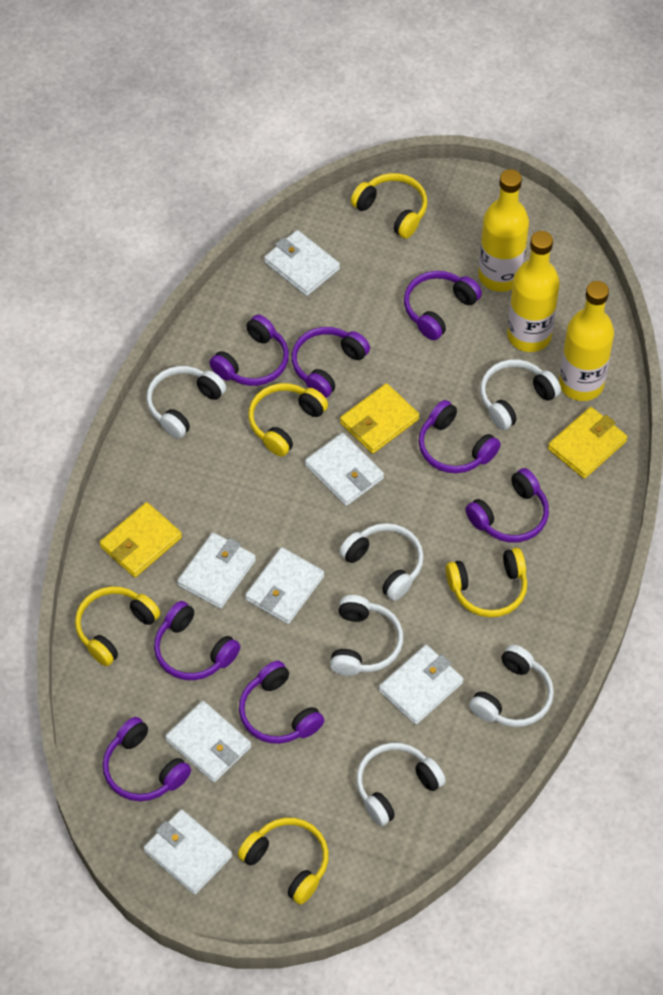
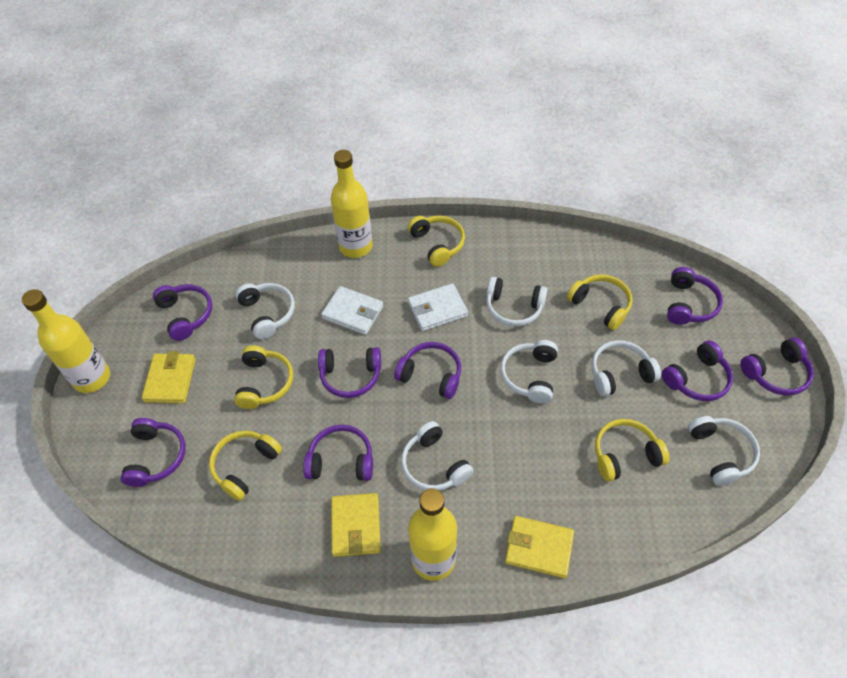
white wallet: 7 -> 2

